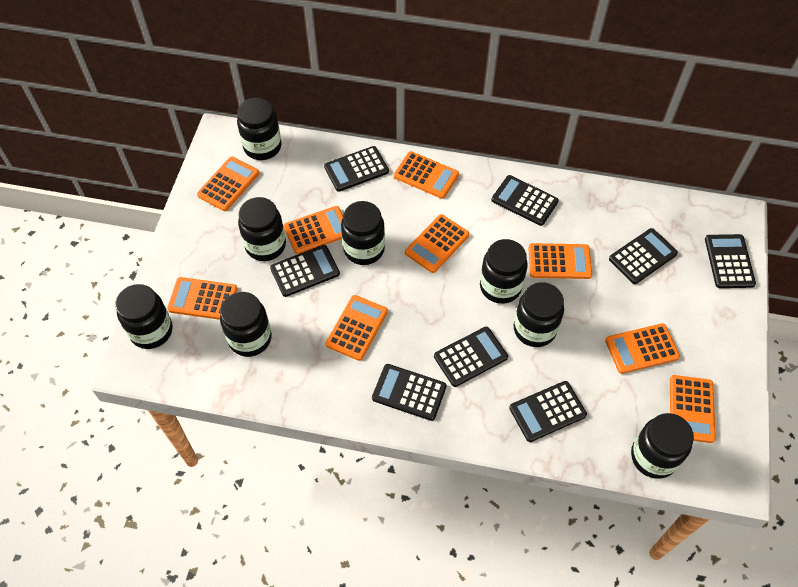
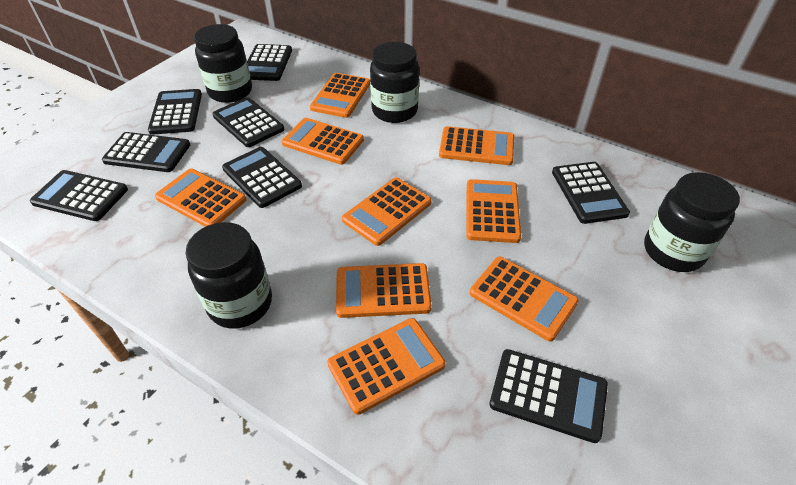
black jar: 8 -> 4

